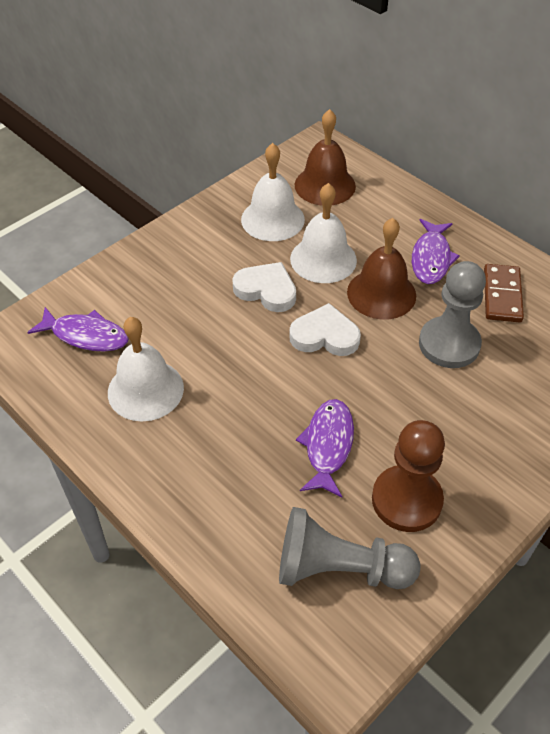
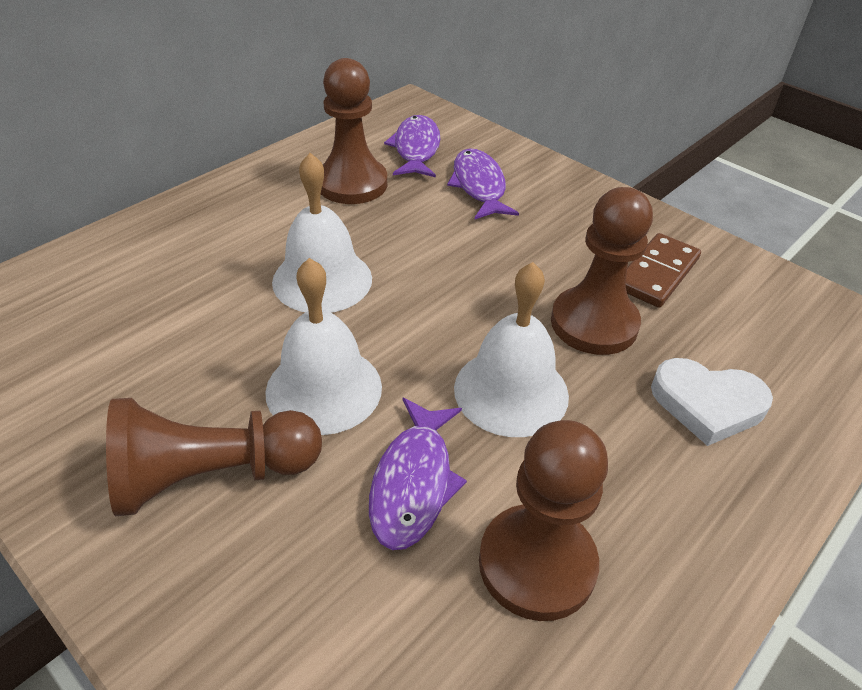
brown bell: 2 -> 0
brown pawn: 1 -> 4
grey pawn: 2 -> 0
white heart: 2 -> 1

